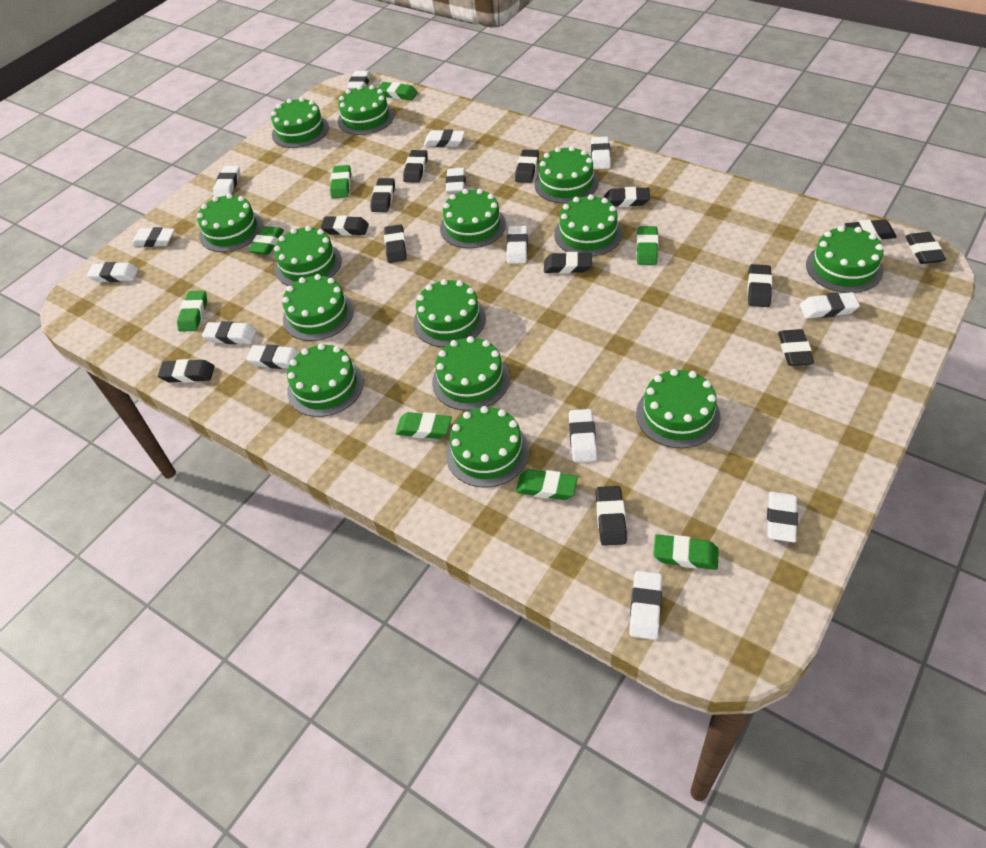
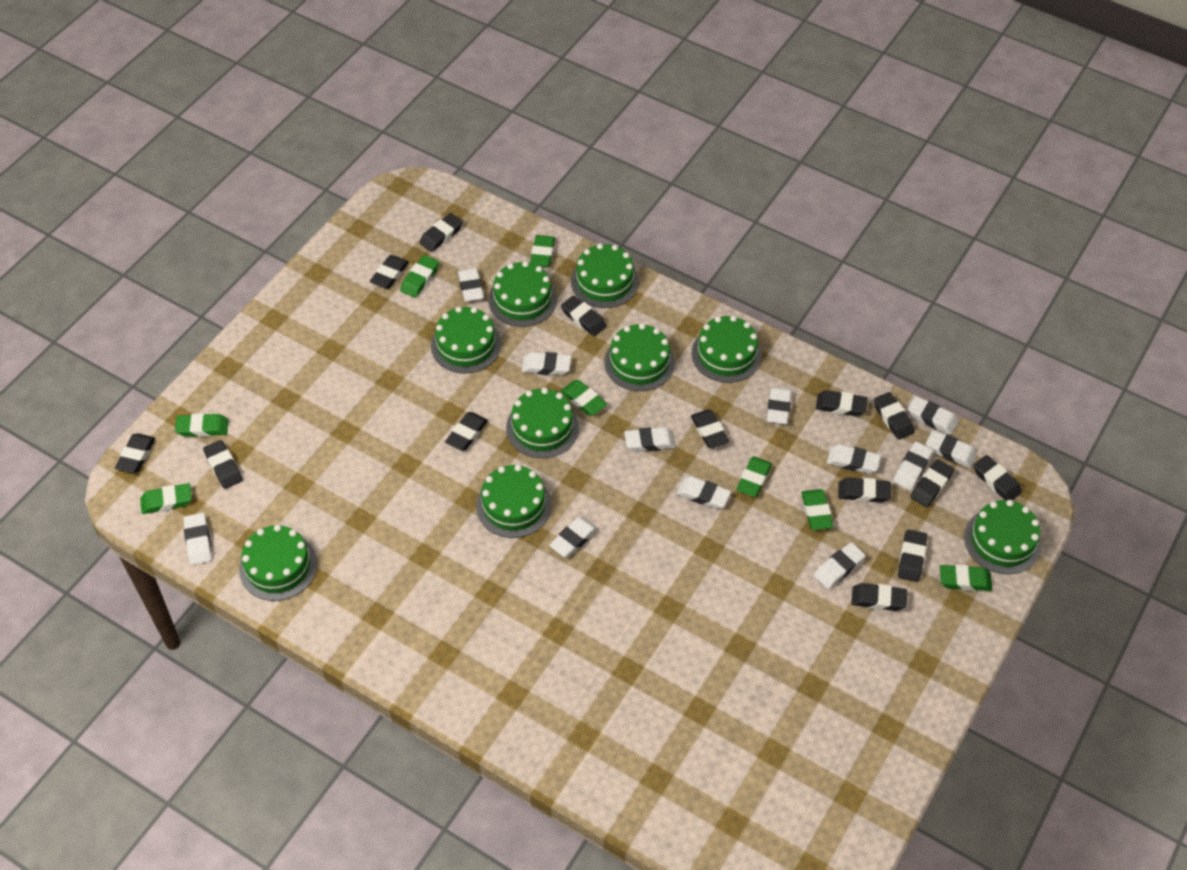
black eraser: 13 -> 14
green cake: 14 -> 9
white eraser: 14 -> 12

